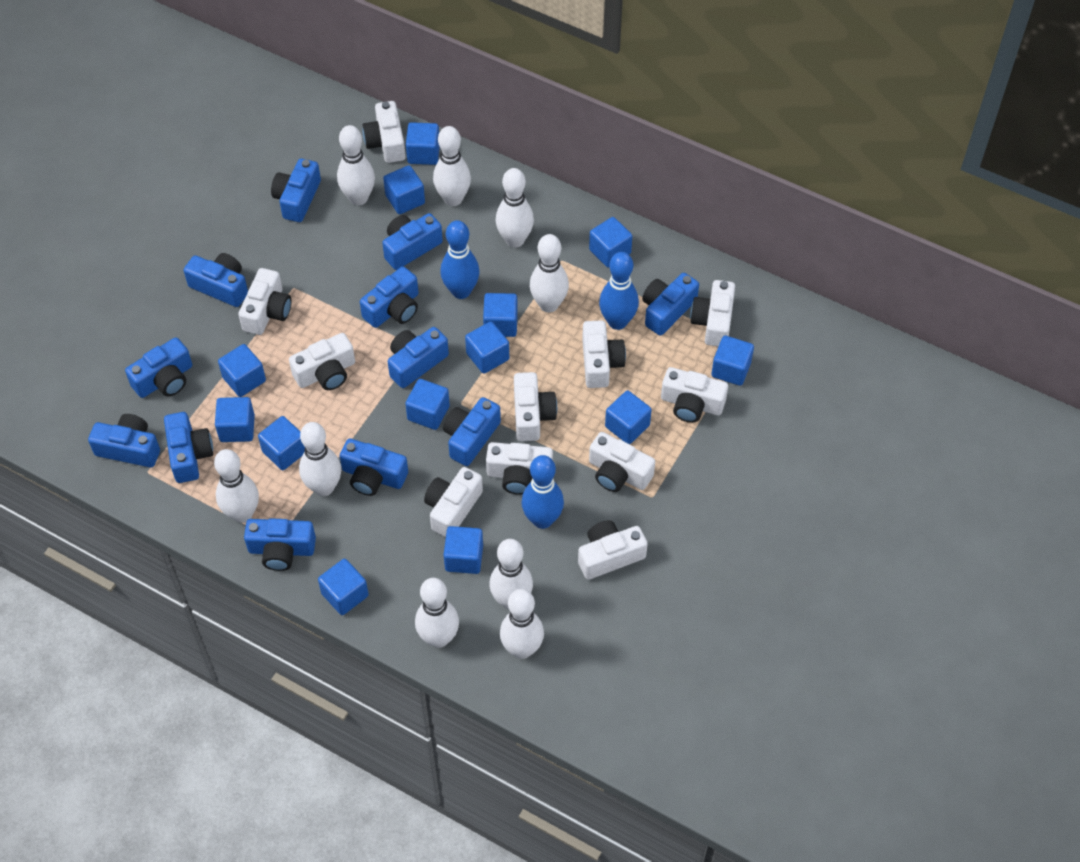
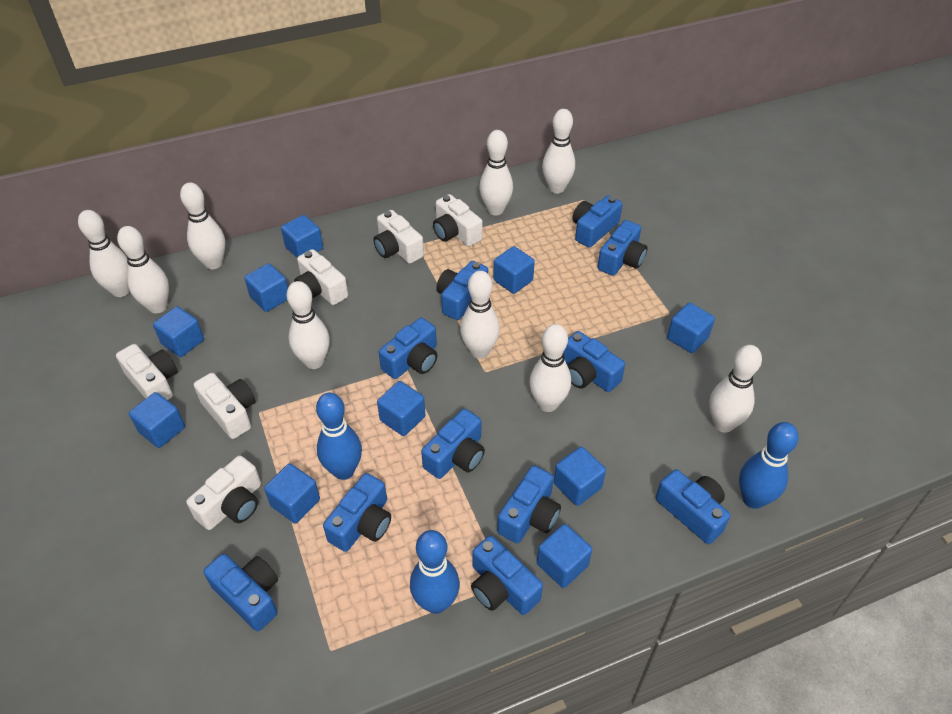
blue camera: 12 -> 11
blue cube: 13 -> 10
white camera: 11 -> 6

